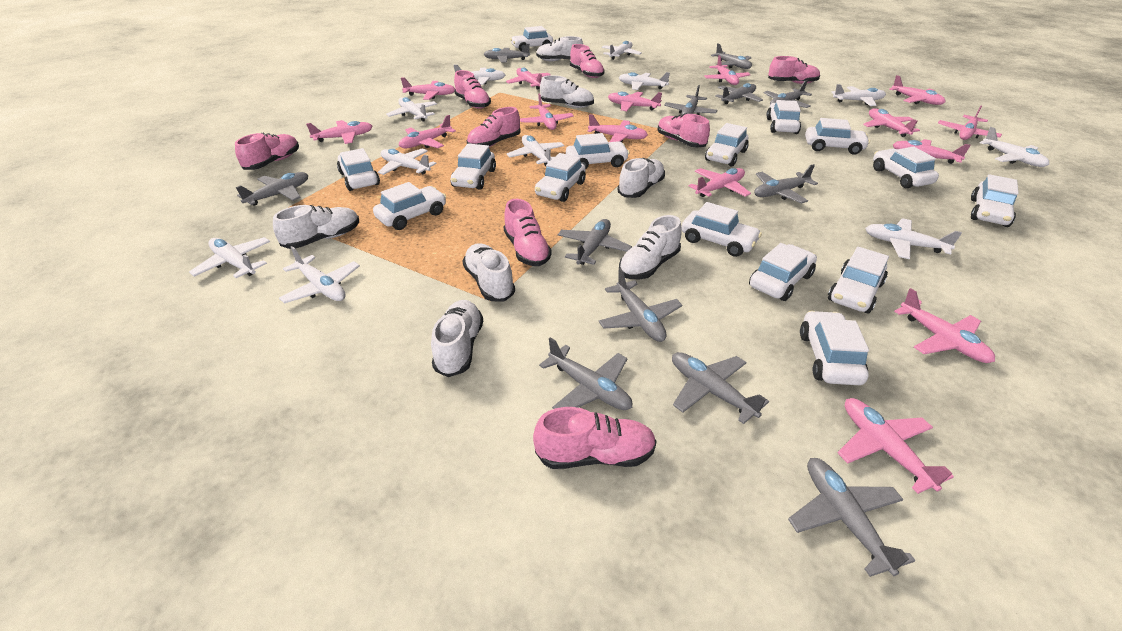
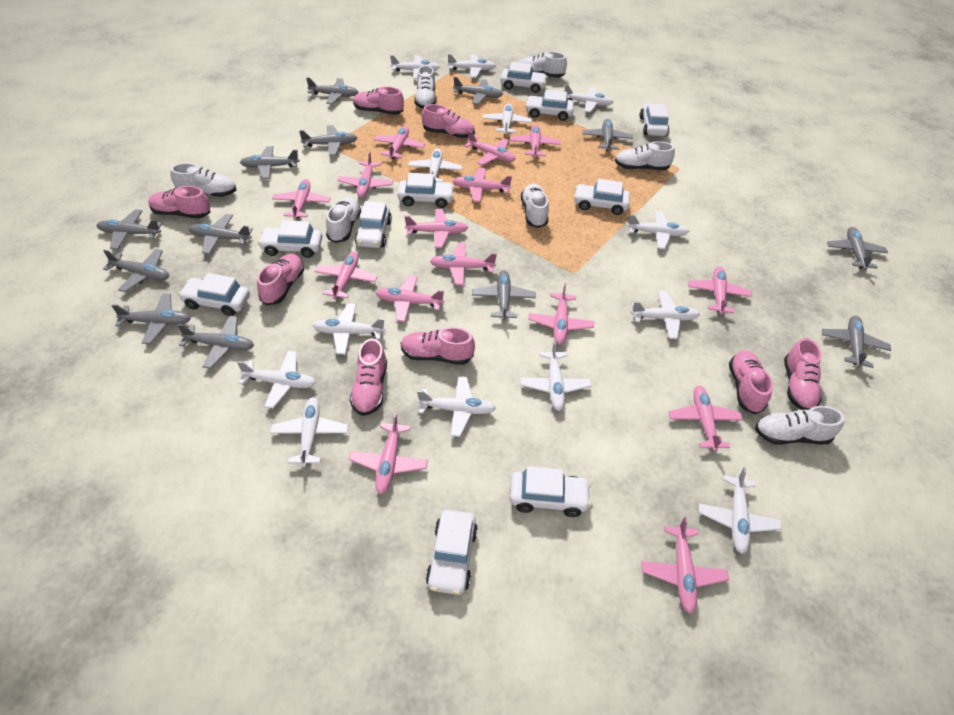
grey plane: 12 -> 13
white car: 15 -> 10
white plane: 11 -> 13

